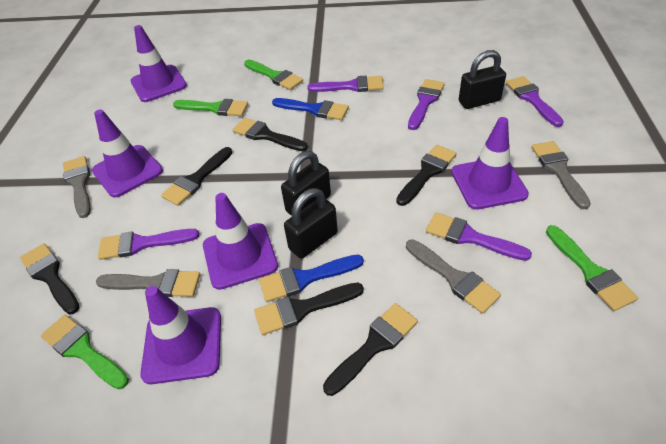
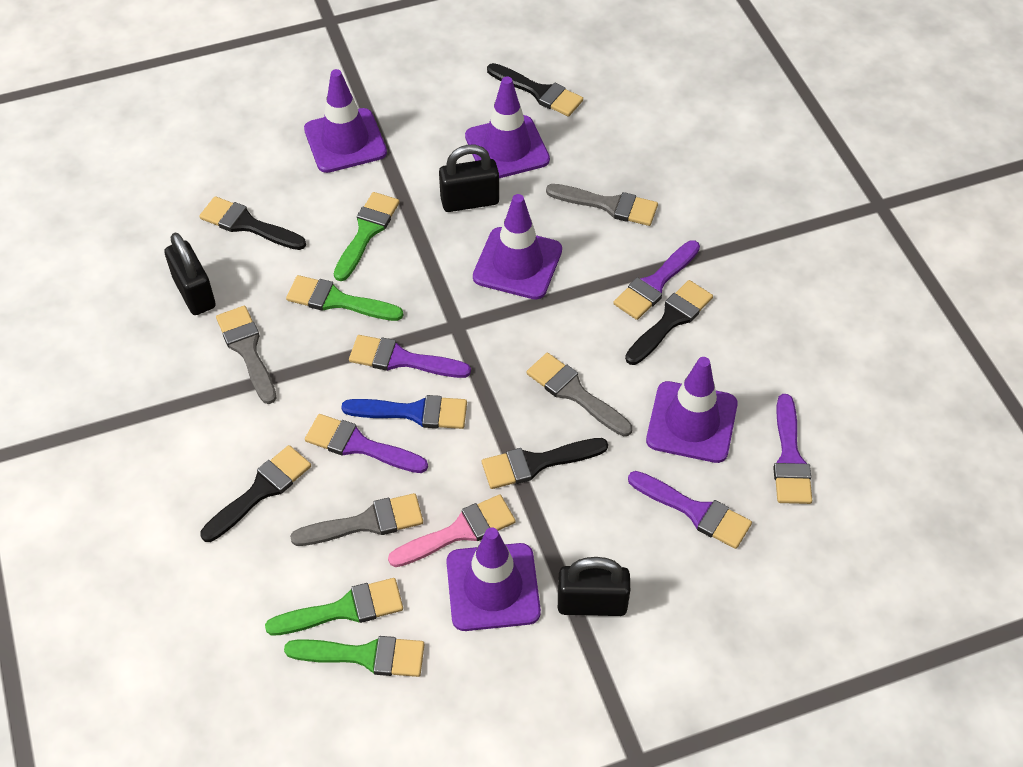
black brush: 6 -> 5
blue brush: 2 -> 1
pink brush: 0 -> 1

